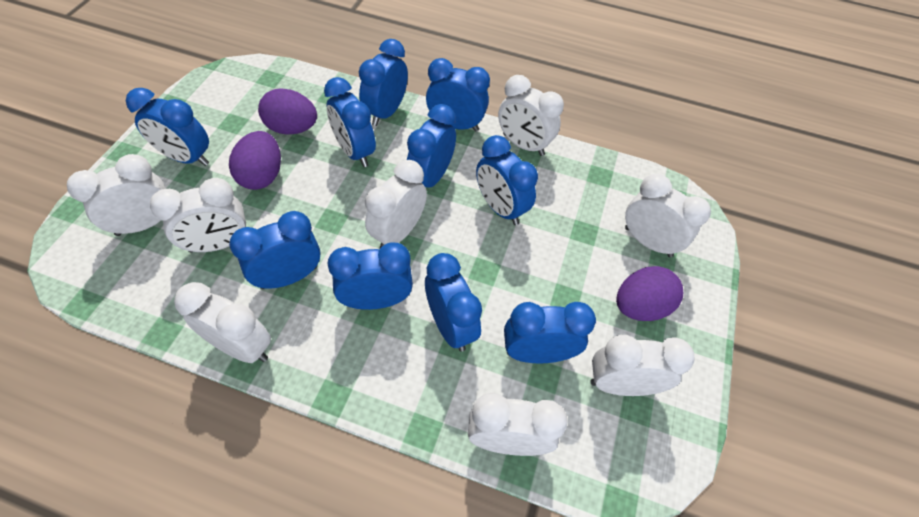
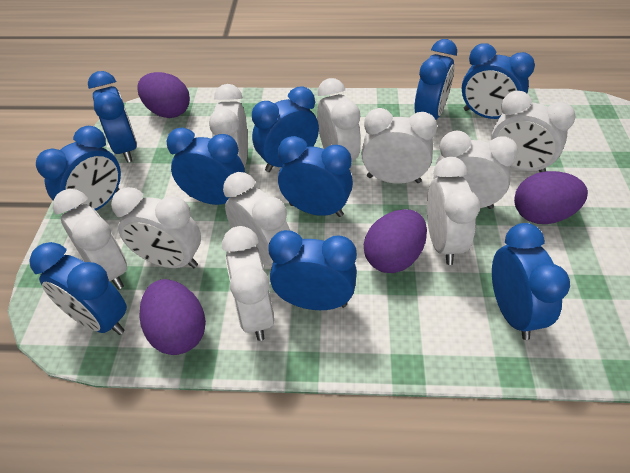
purple egg: 3 -> 4
white clock: 8 -> 10

